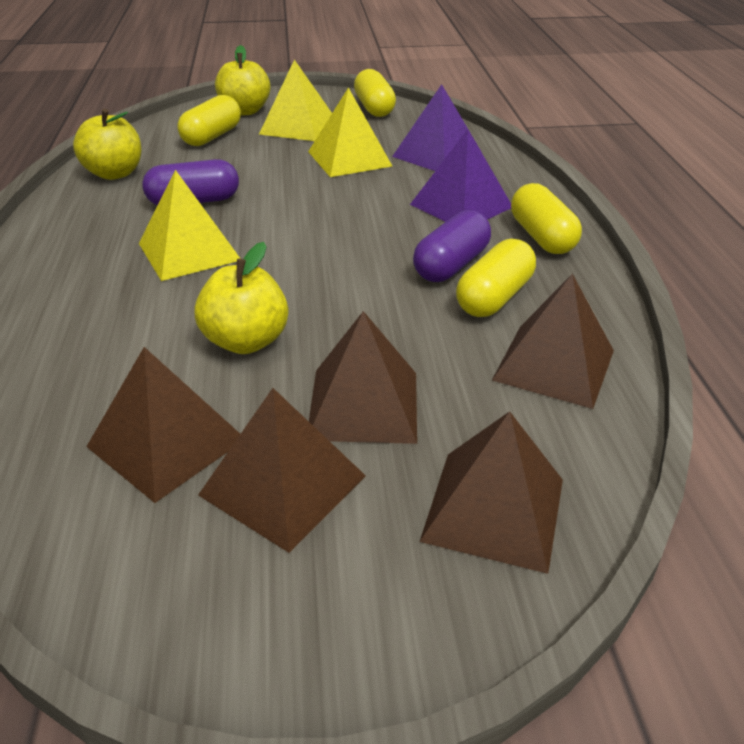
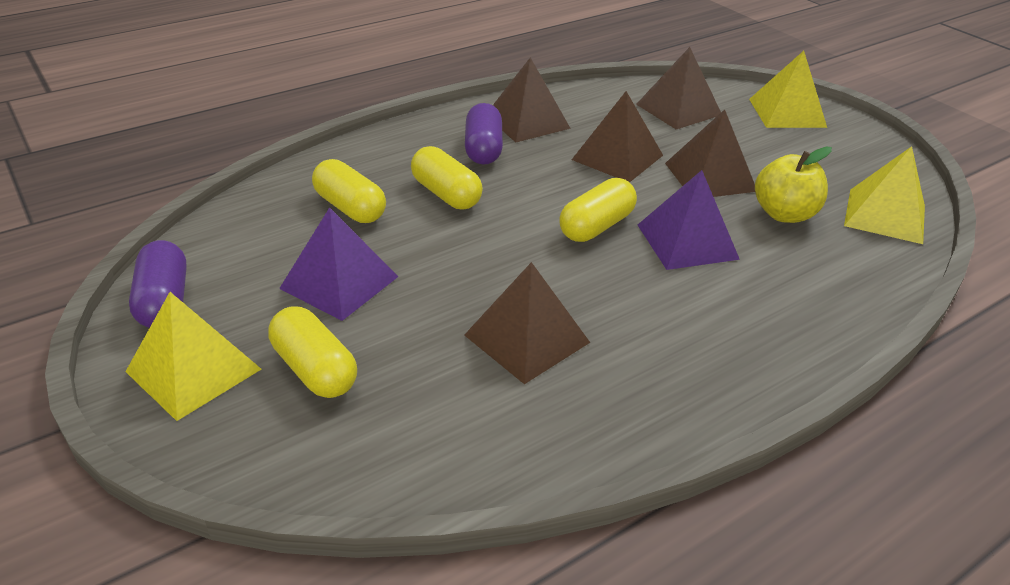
yellow apple: 3 -> 1

